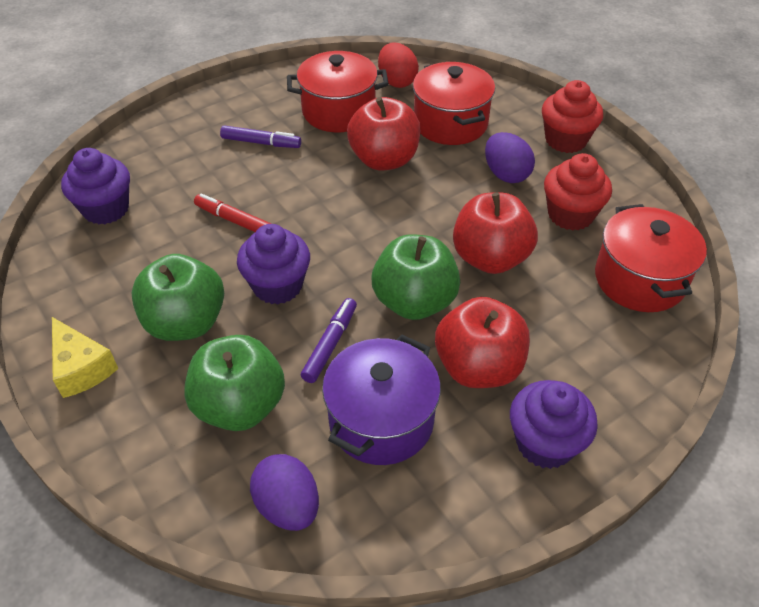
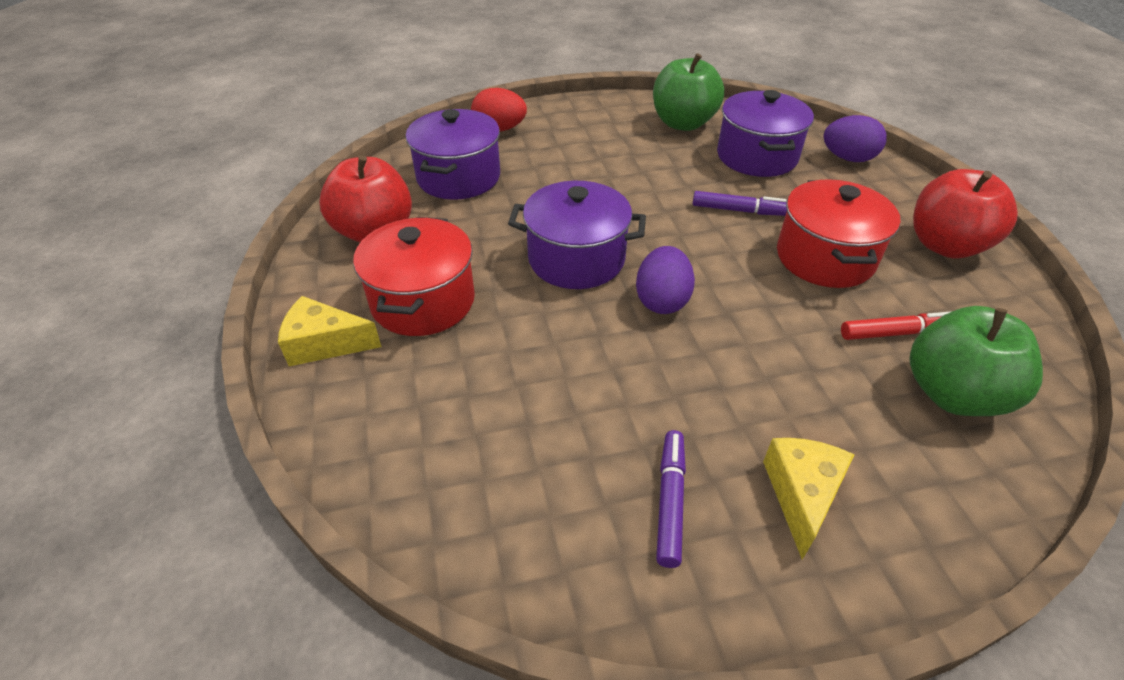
green apple: 3 -> 2
purple cupcake: 3 -> 0
purple pot: 1 -> 3
red apple: 3 -> 2
red cupcake: 2 -> 0
red pot: 3 -> 2
yellow cheese: 1 -> 2

